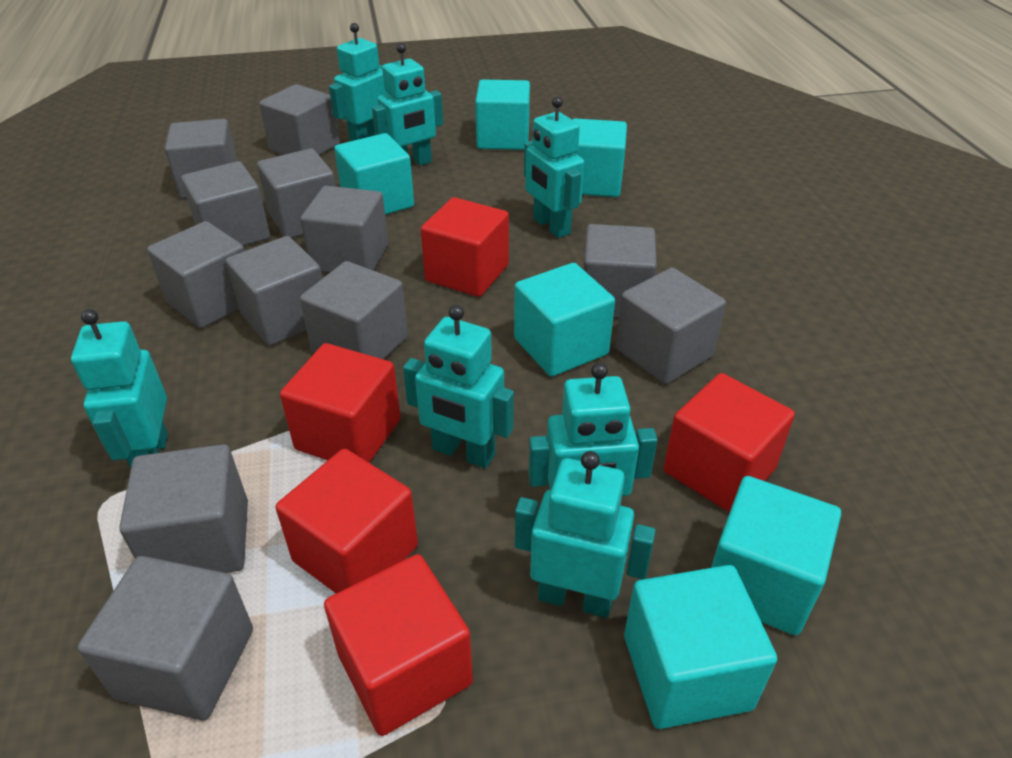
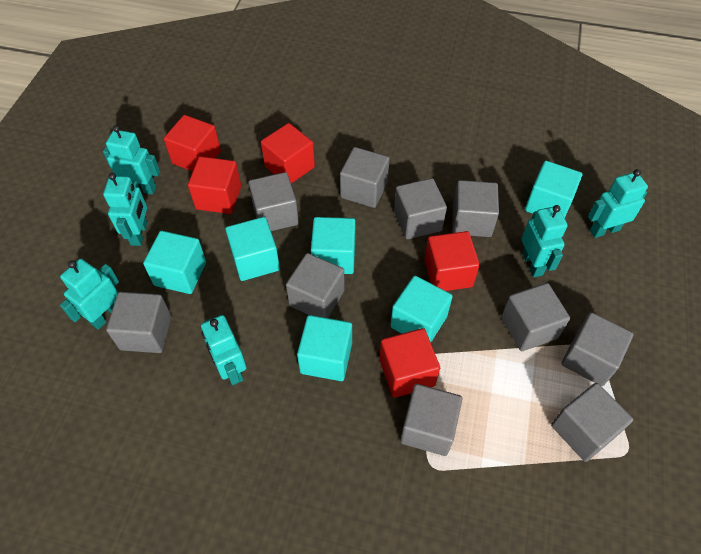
grey cube: 12 -> 10
turquoise robot: 7 -> 6

